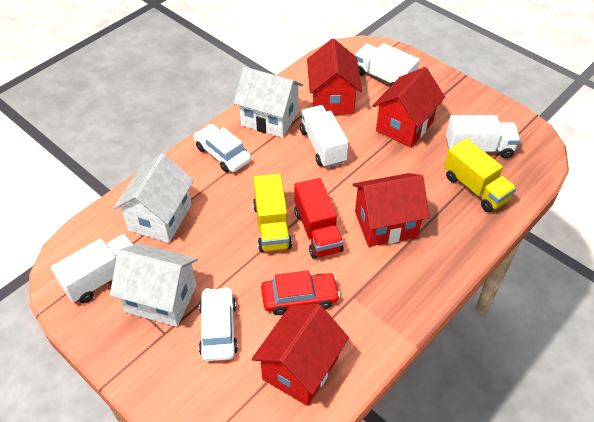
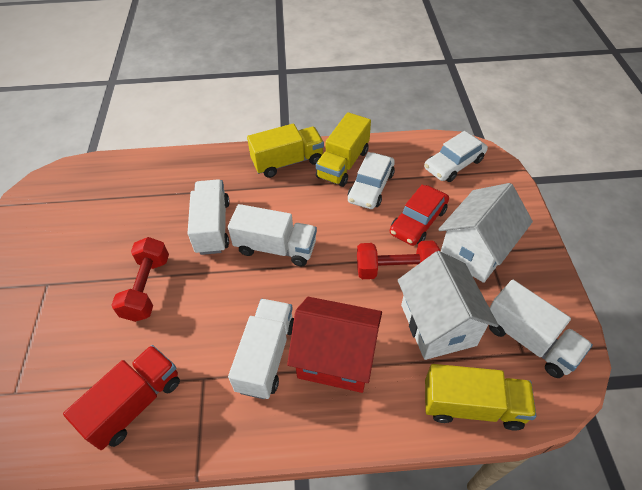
red dumbbell: 0 -> 2
red house: 4 -> 1
white house: 3 -> 2
yellow truck: 2 -> 3

